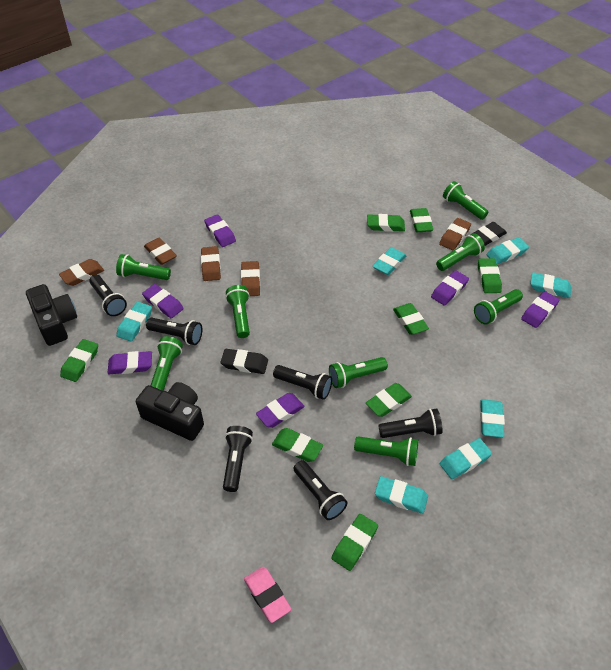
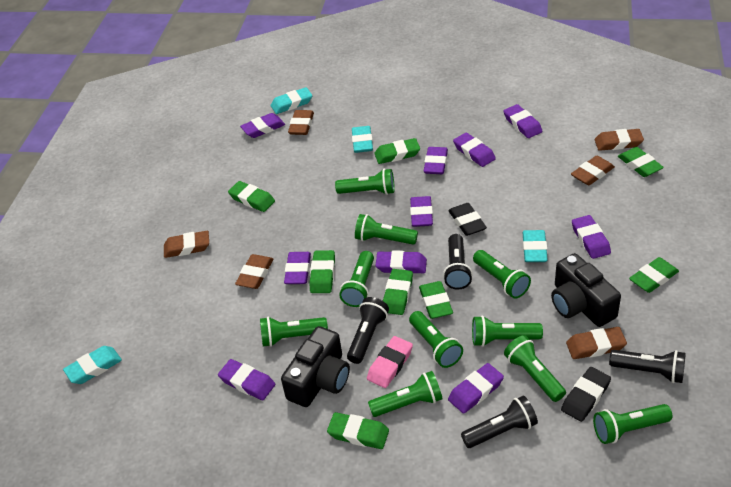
black flashlight: 6 -> 4
brown eraser: 5 -> 6
green flashlight: 8 -> 10
purple eraser: 6 -> 10
turquoise eraser: 7 -> 4

